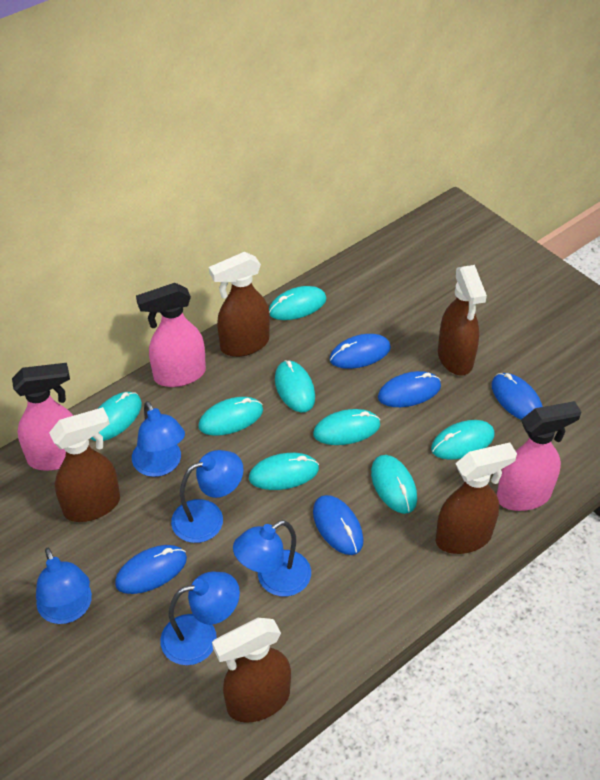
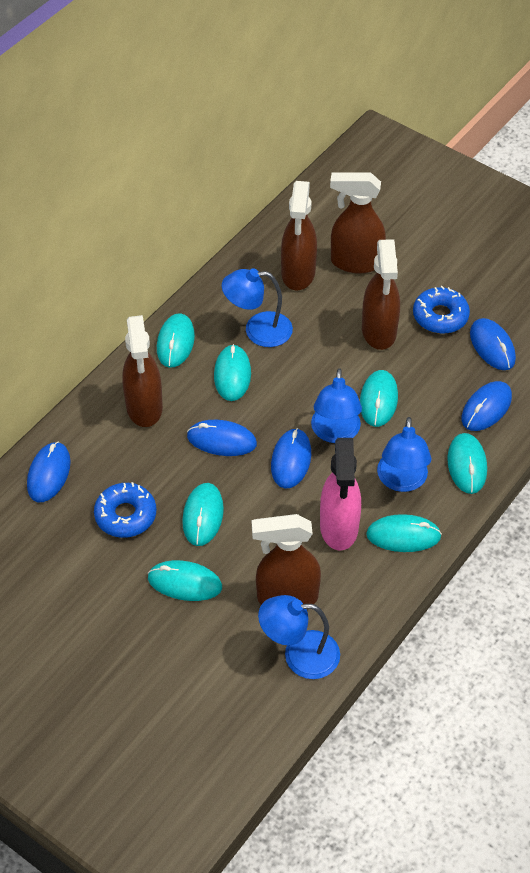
blue donut: 0 -> 2
blue lamp: 5 -> 4
pink spray bottle: 3 -> 1
turquoise mouse: 8 -> 7

